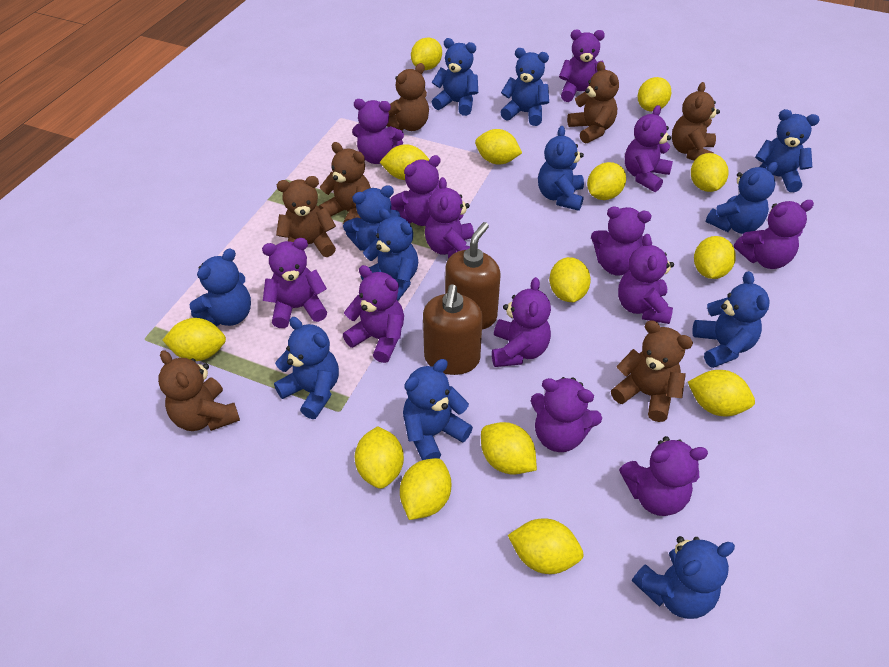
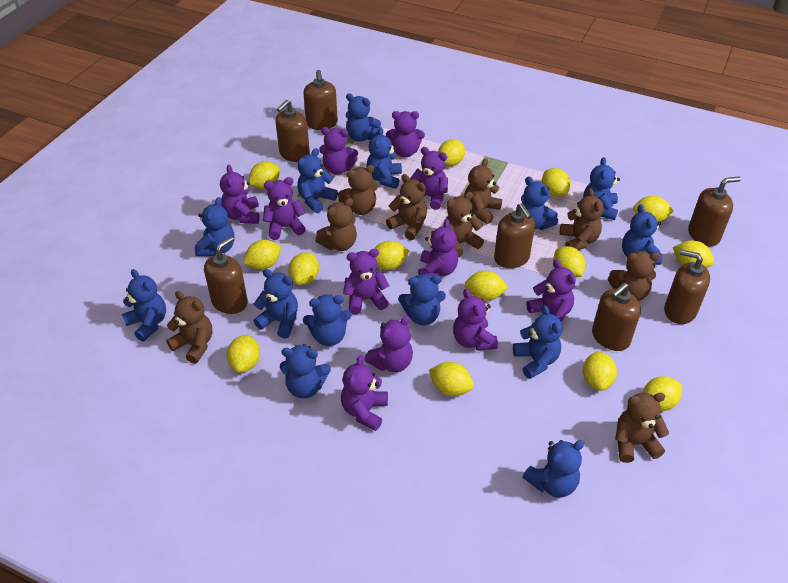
blue teddy bear: 12 -> 14
brown soap dispenser: 2 -> 7
brown teddy bear: 7 -> 9
purple teddy bear: 13 -> 11

